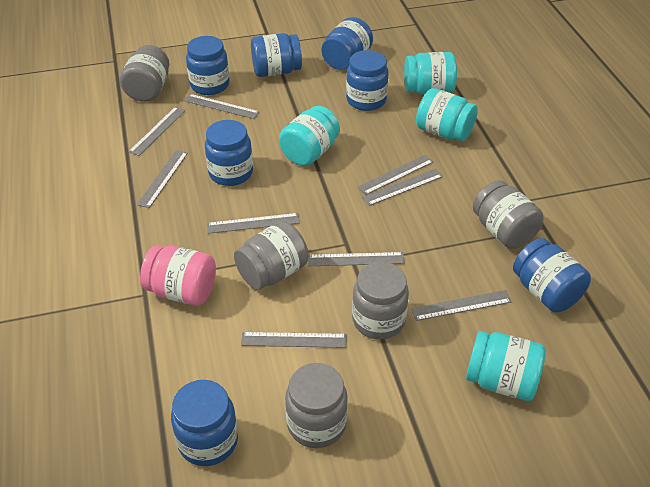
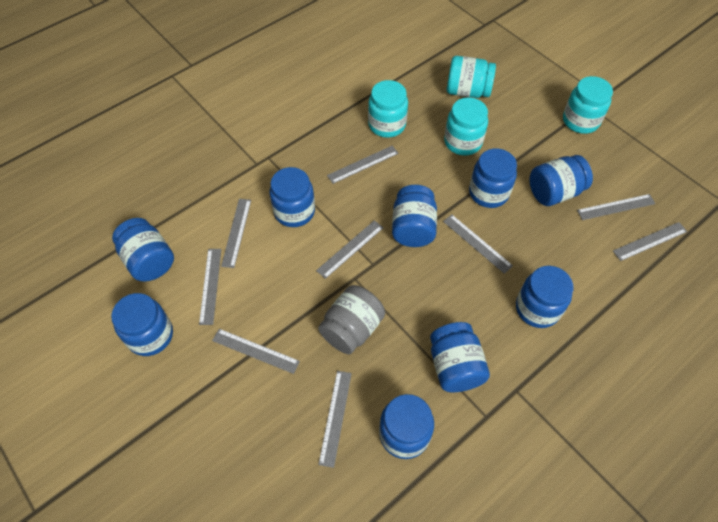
blue jar: 7 -> 9
grey jar: 5 -> 1
pink jar: 1 -> 0

